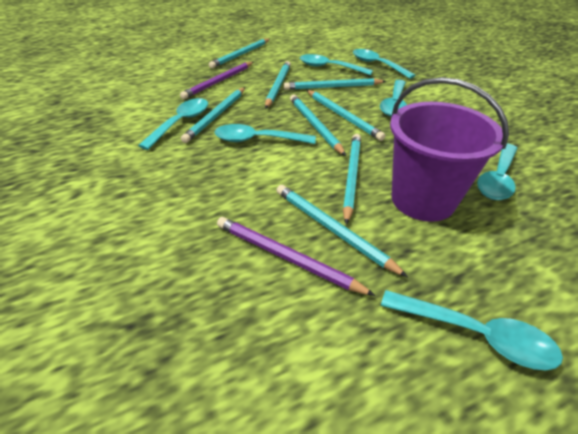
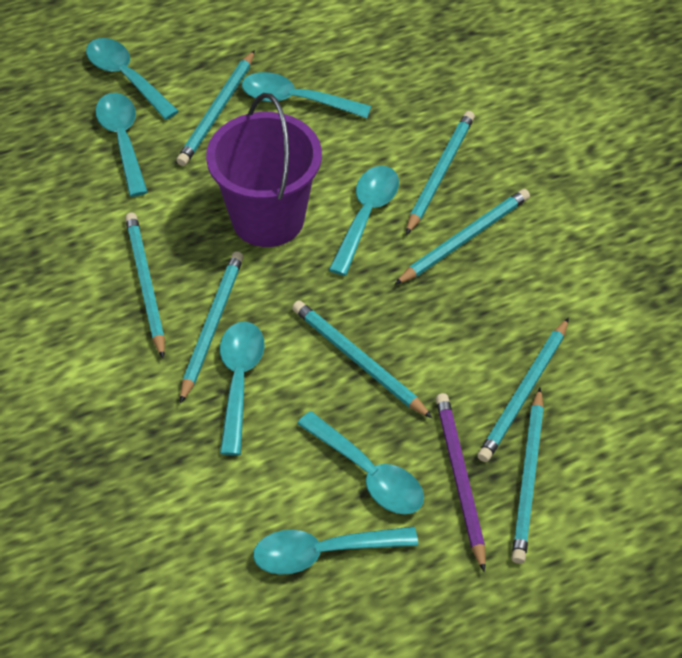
purple pencil: 2 -> 1

